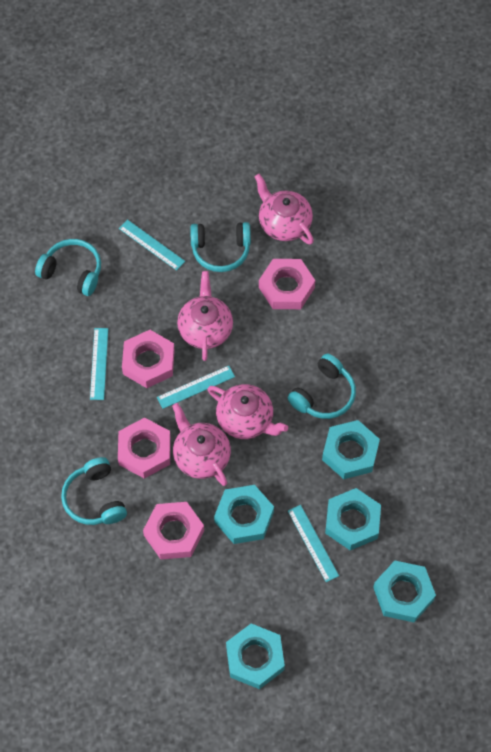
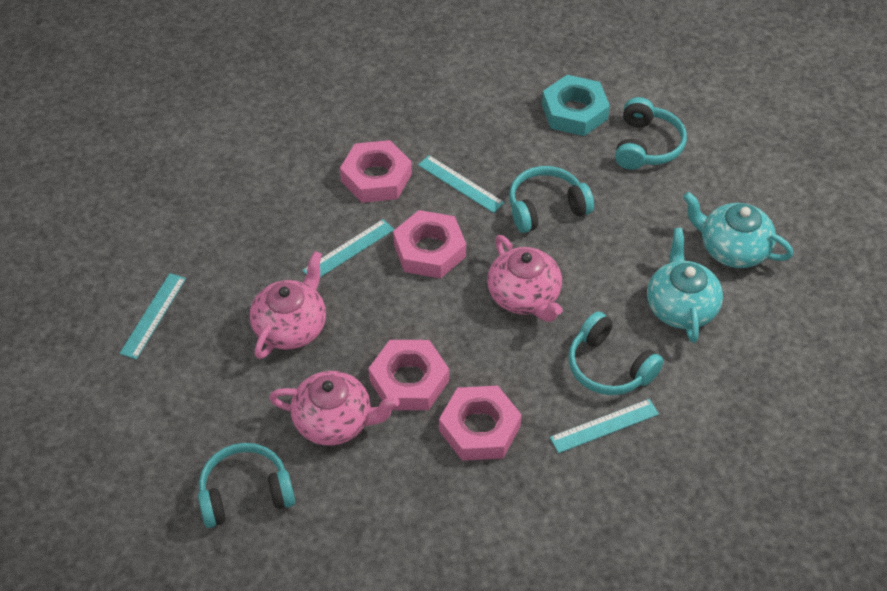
pink teapot: 4 -> 3
turquoise nut: 5 -> 1
turquoise teapot: 0 -> 2

